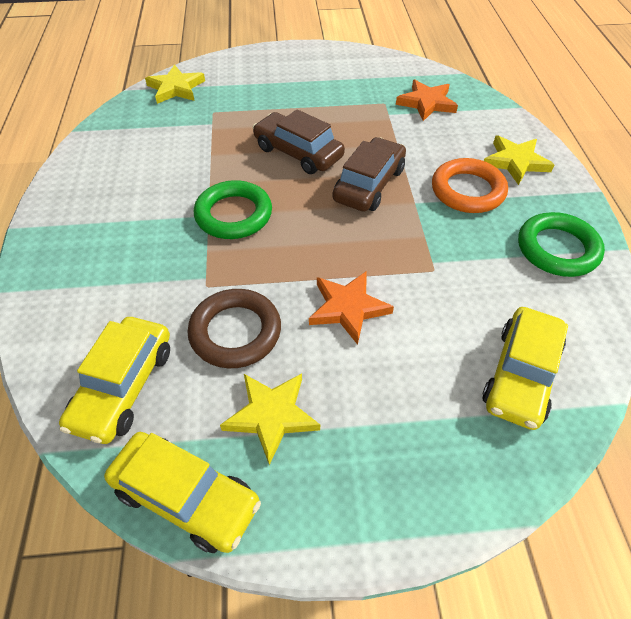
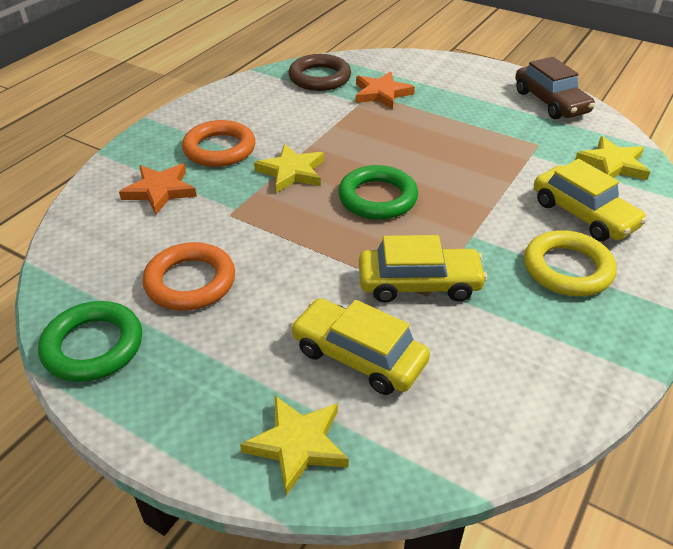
brown car: 2 -> 1
orange ring: 1 -> 2
yellow ring: 0 -> 1

